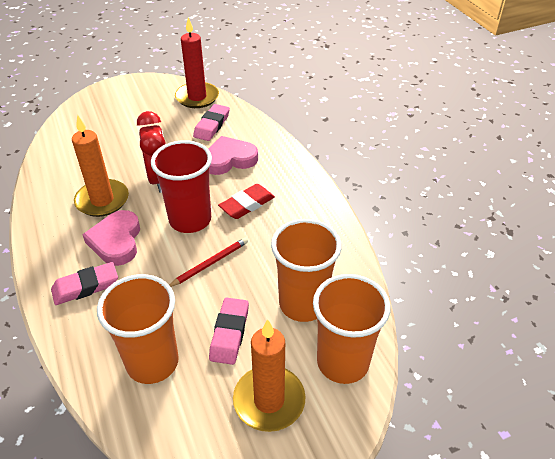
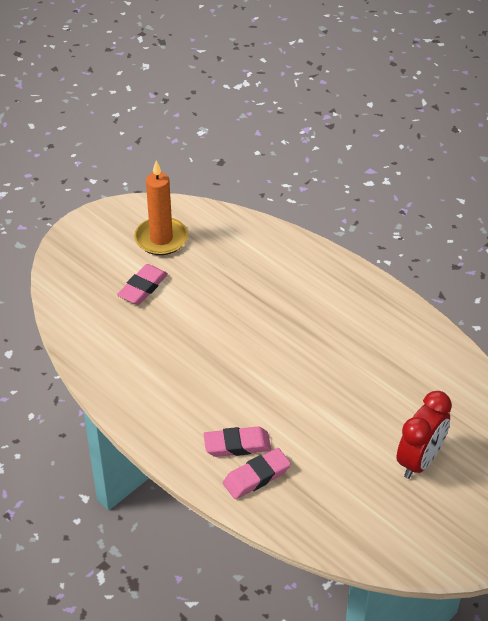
orange candle: 2 -> 1
orange cup: 3 -> 0
pink heart: 2 -> 0
red candle: 1 -> 0
red cup: 1 -> 0
red eraser: 1 -> 0
red pencil: 1 -> 0

